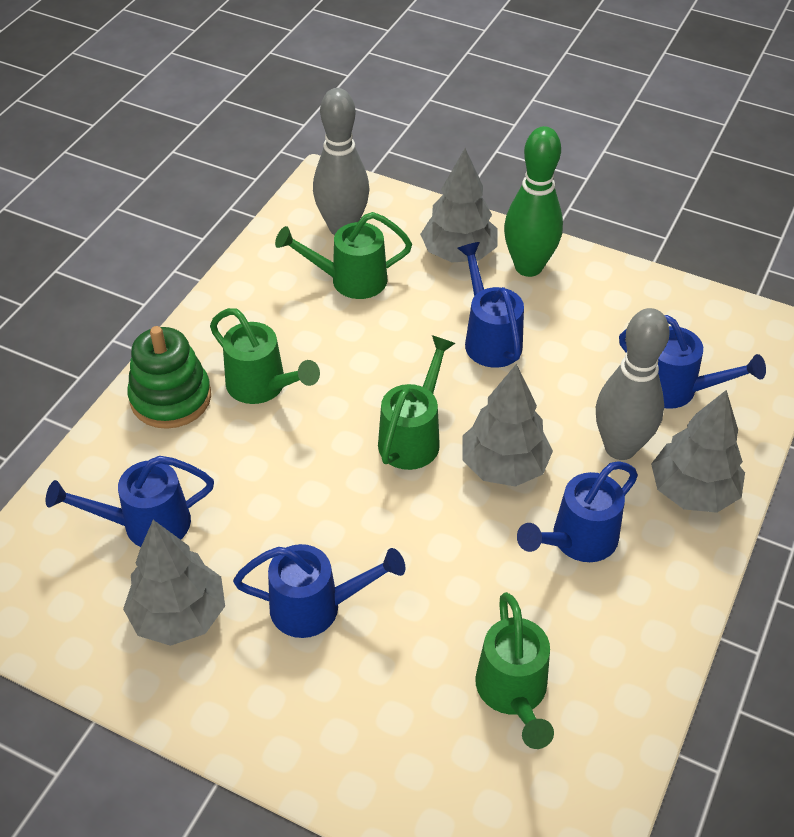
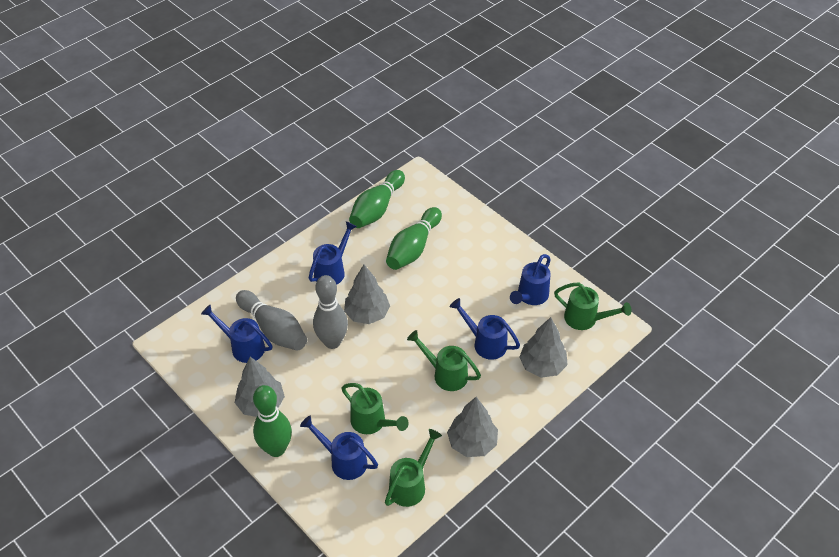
green bowling pin: 1 -> 3
green stacking toy: 1 -> 0

